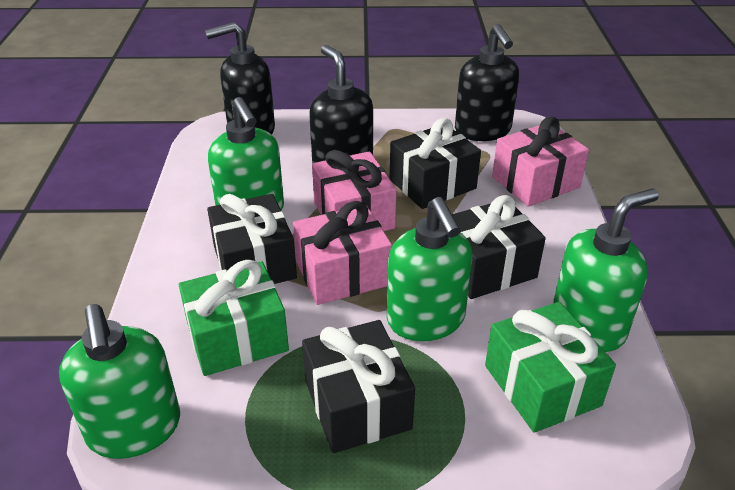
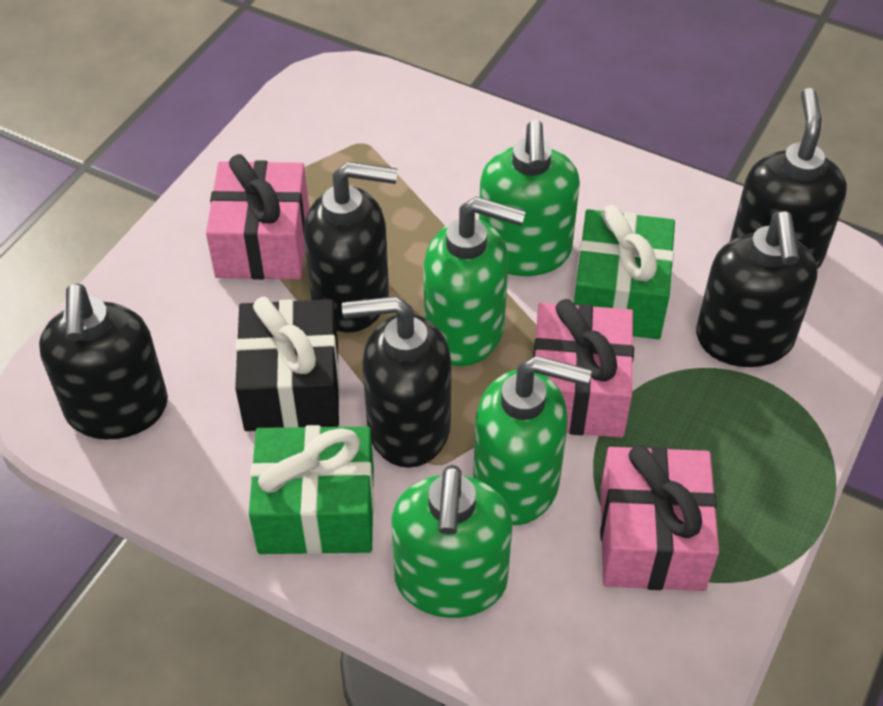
black gift: 4 -> 1
black soap dispenser: 3 -> 5

